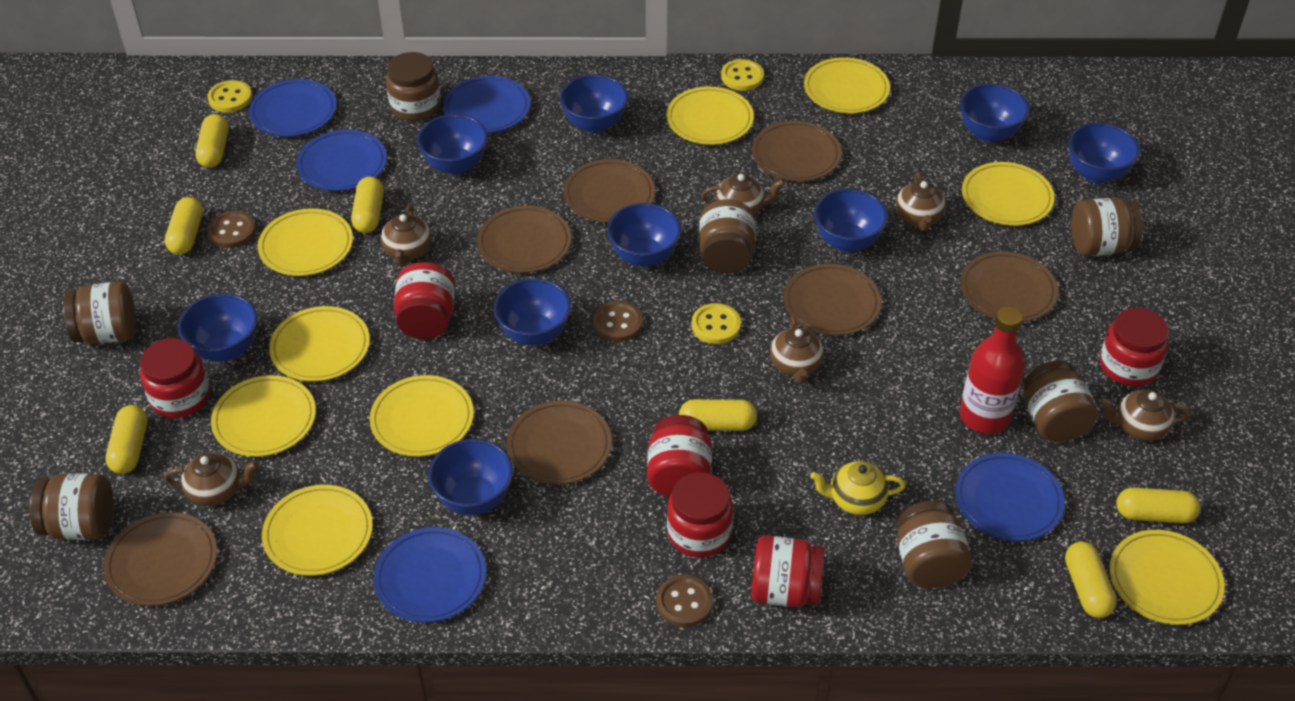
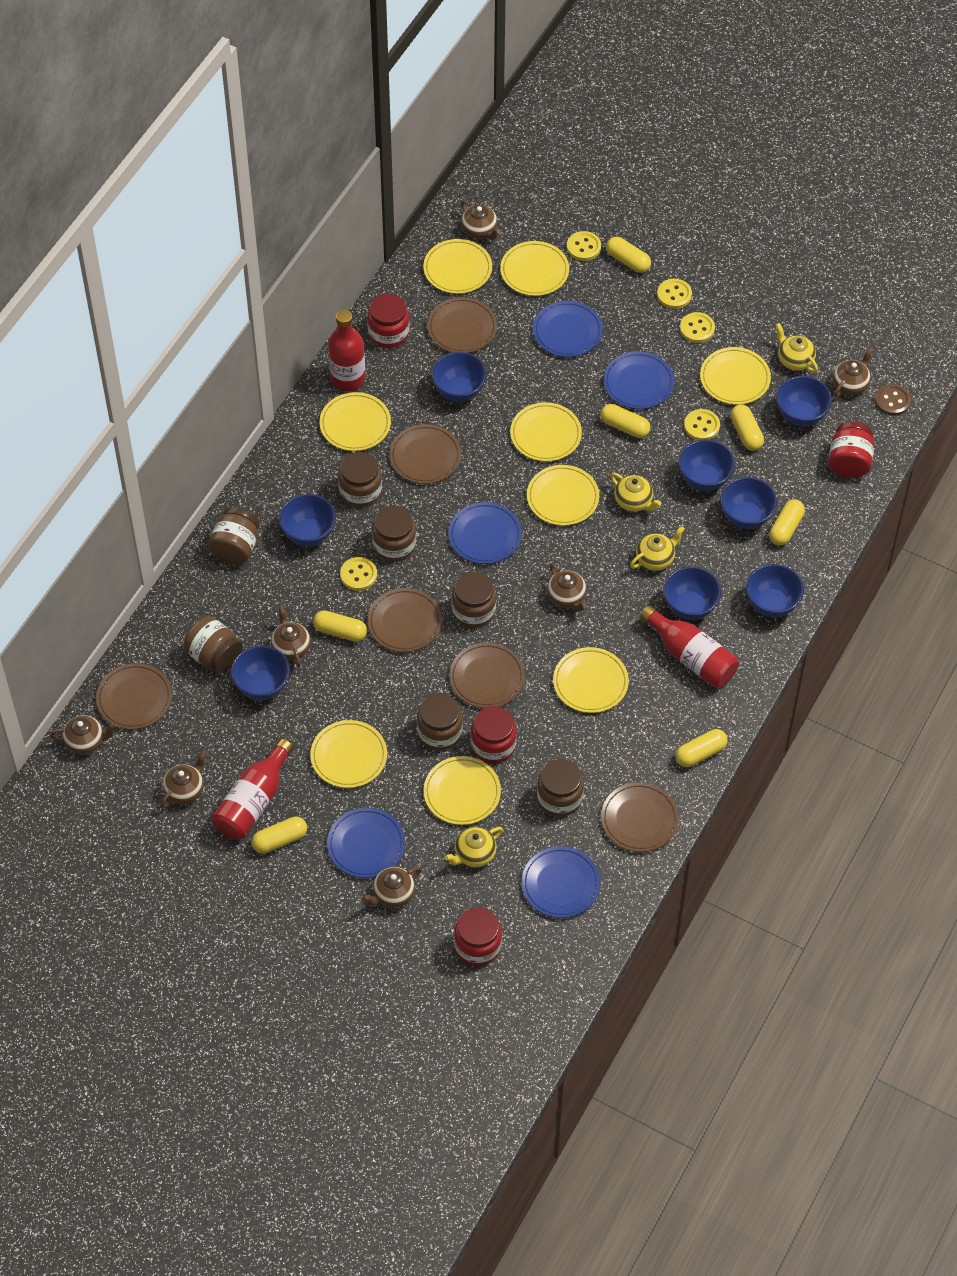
blue bowl: 9 -> 8
brown button: 3 -> 1
brown plate: 7 -> 6
brown teapot: 6 -> 7
red bottle: 1 -> 3
red jar: 6 -> 4
yellow button: 3 -> 5
yellow teapot: 1 -> 4

